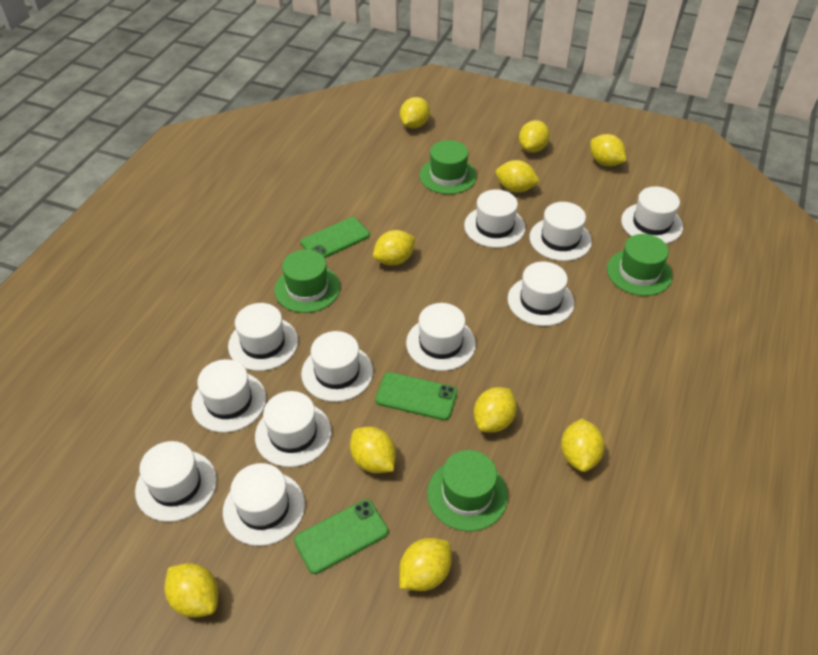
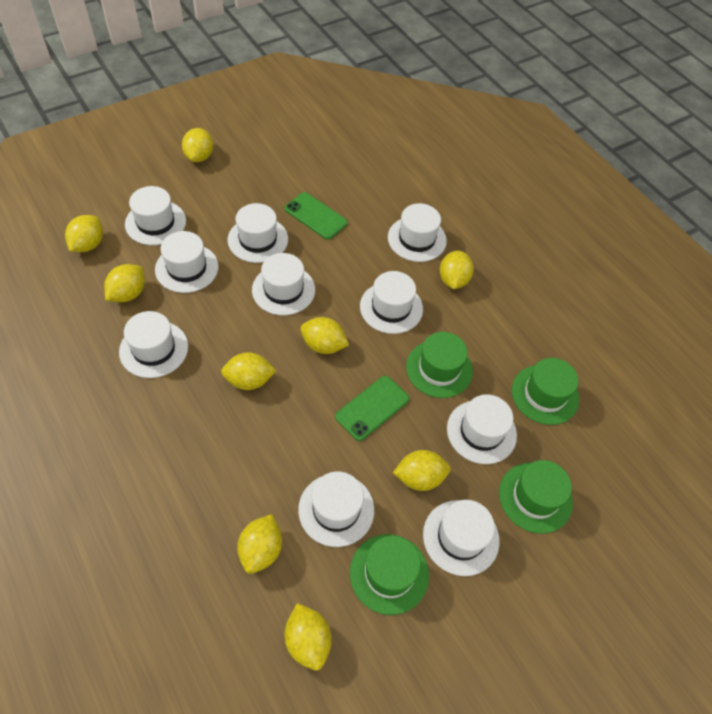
green phone: 3 -> 2
white hat: 11 -> 10
yellow lemon: 10 -> 9

